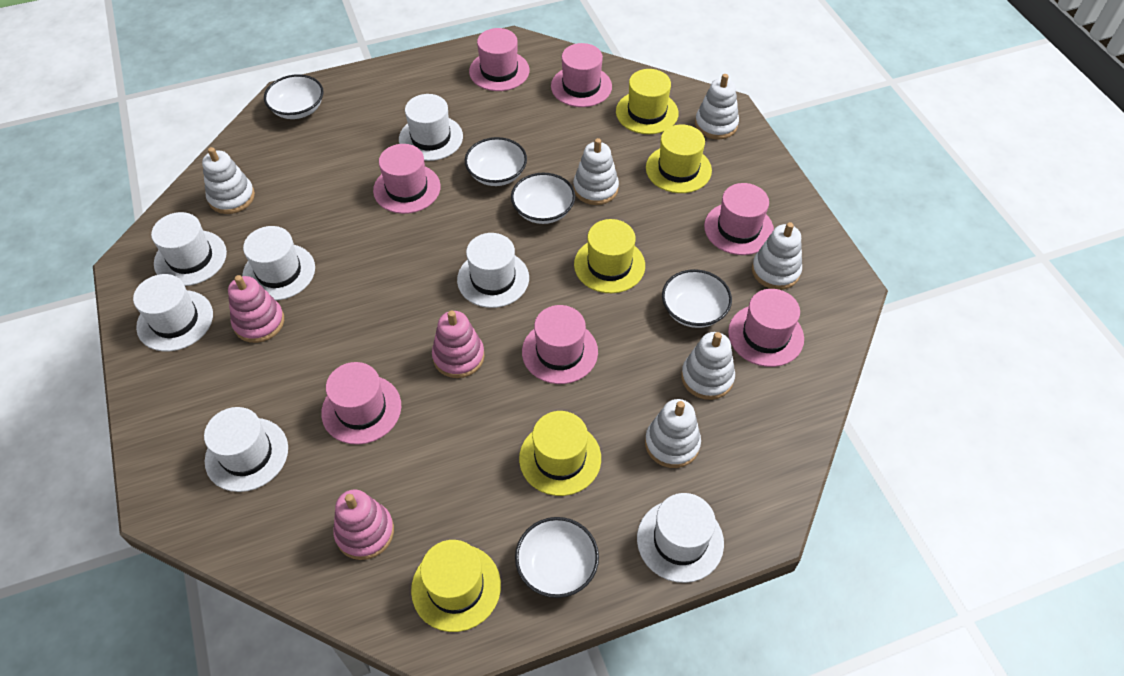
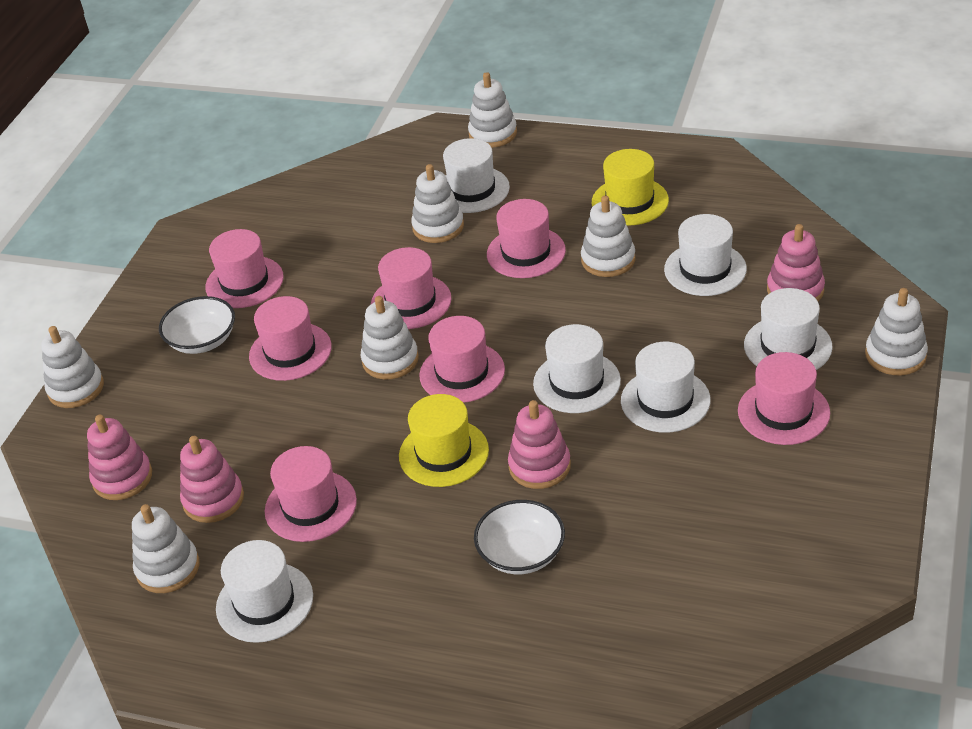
pink stacking toy: 3 -> 4
white bowl: 5 -> 2
white hat: 7 -> 6
white stacking toy: 6 -> 7
yellow hat: 5 -> 2

